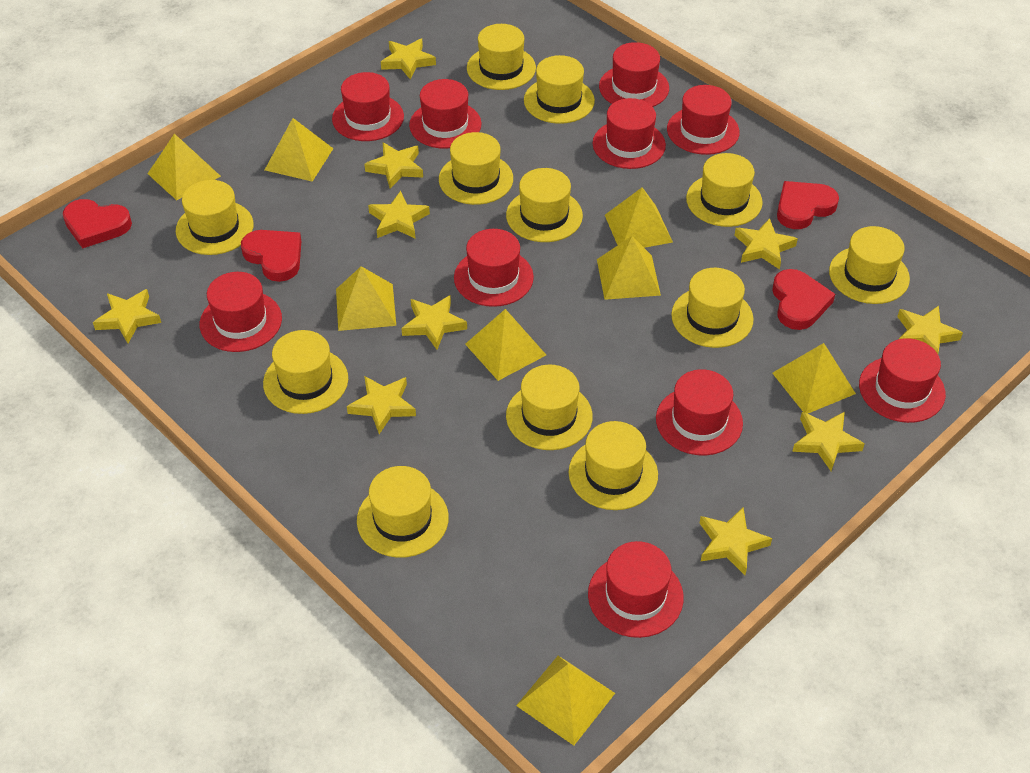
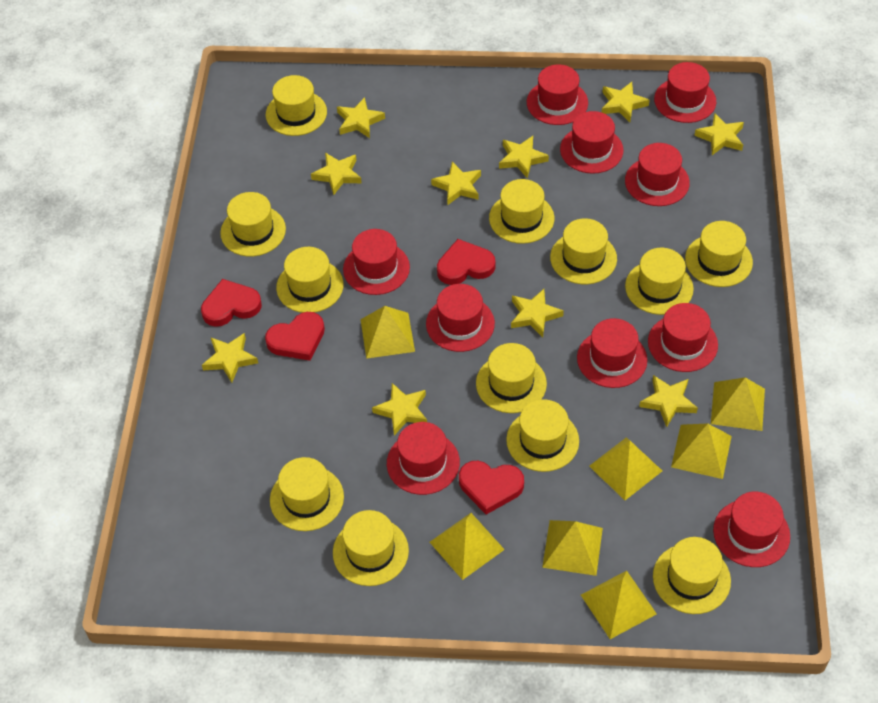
yellow pyramid: 8 -> 7

